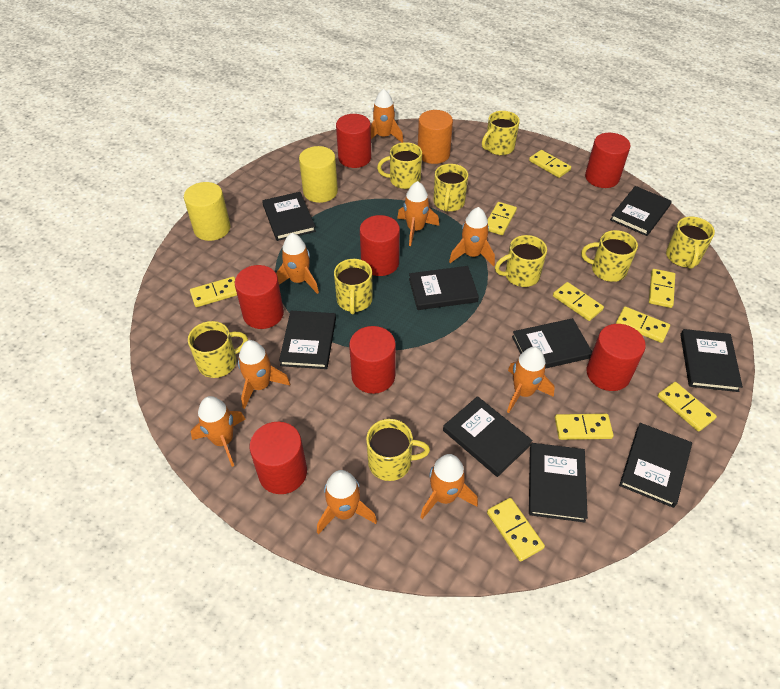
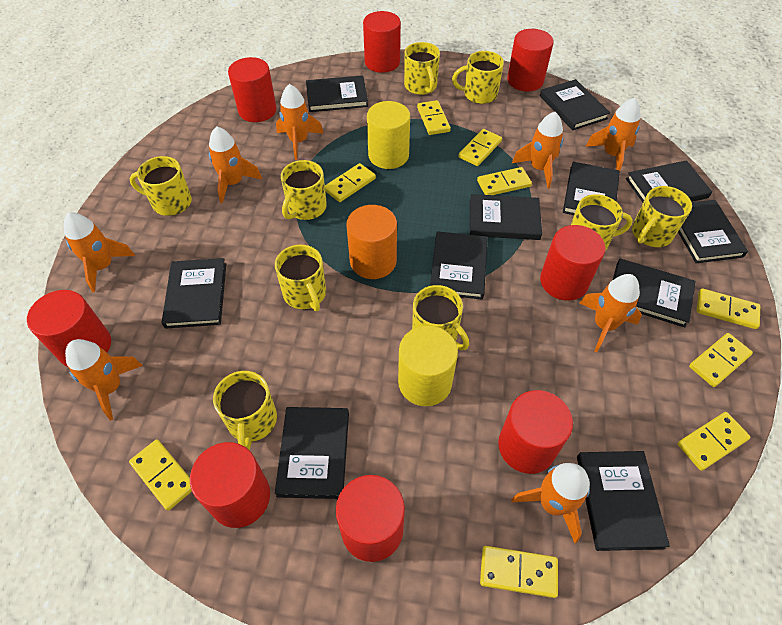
black book: 9 -> 11
orange rocket: 9 -> 8
red cylinder: 7 -> 8

